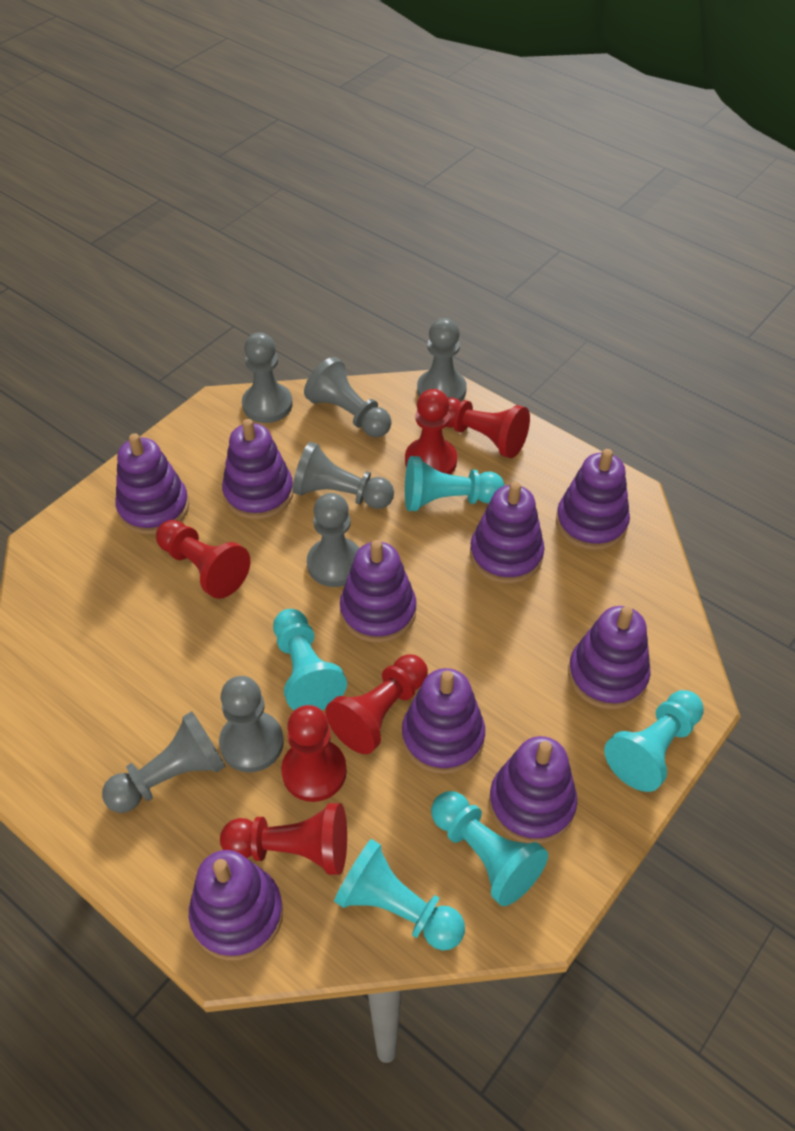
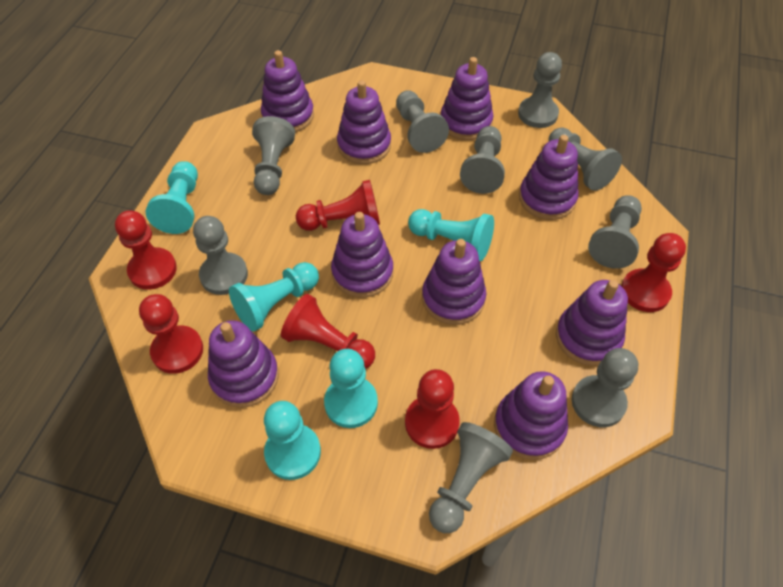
grey pawn: 7 -> 9

